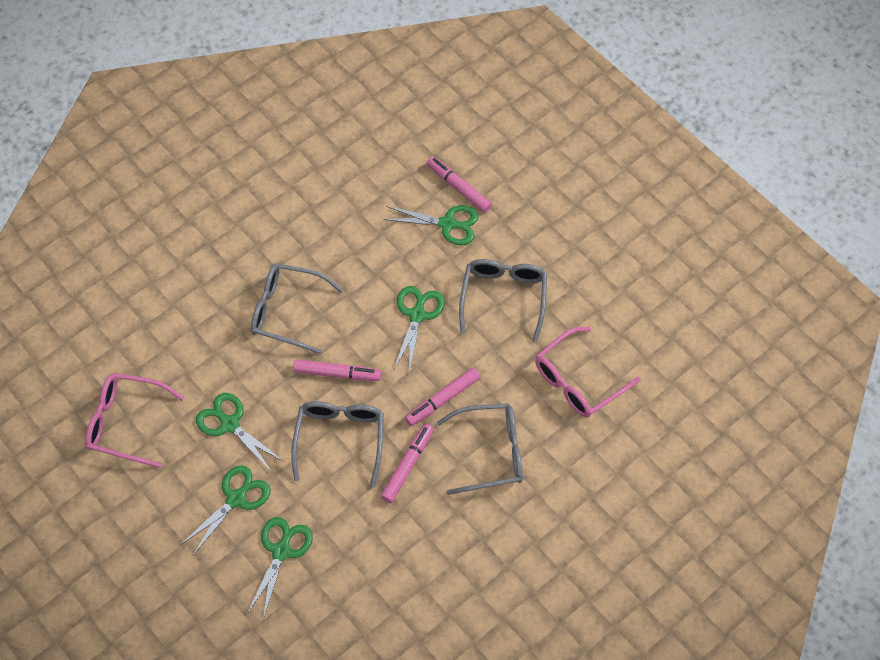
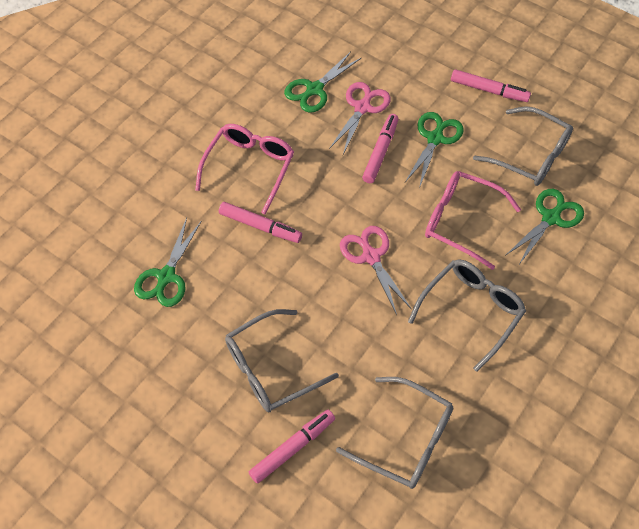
green scissors: 5 -> 4
pink scissors: 0 -> 2

